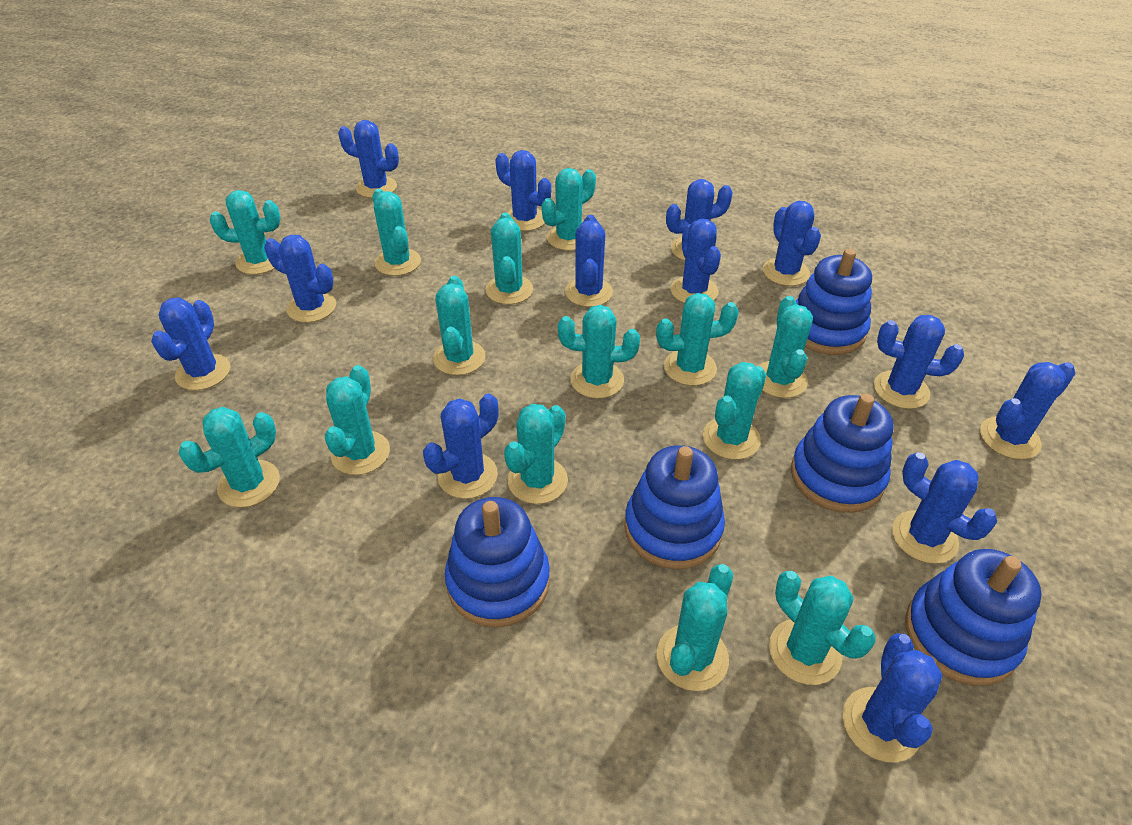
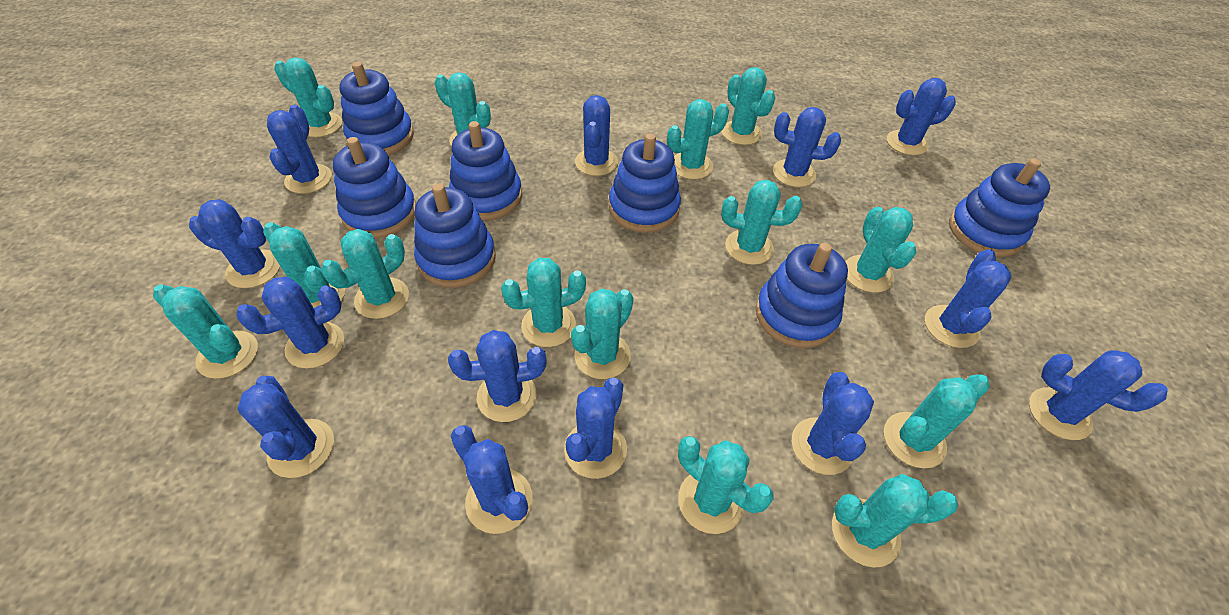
blue stacking toy: 5 -> 7

